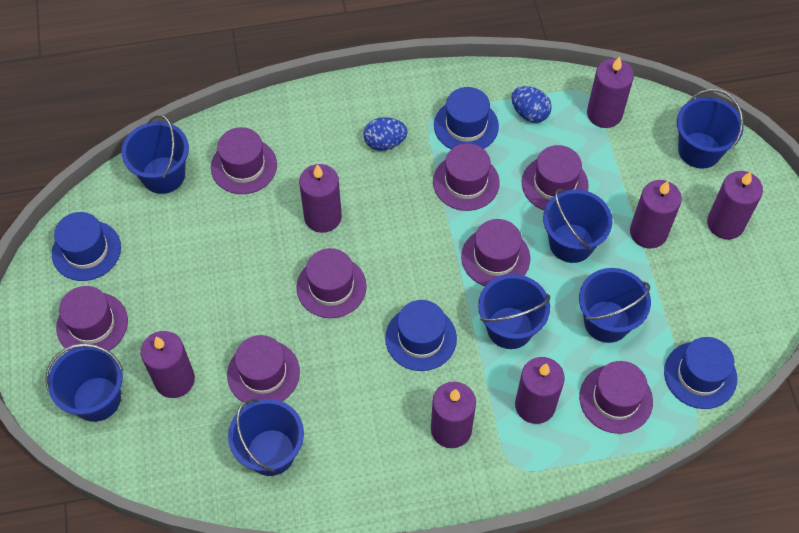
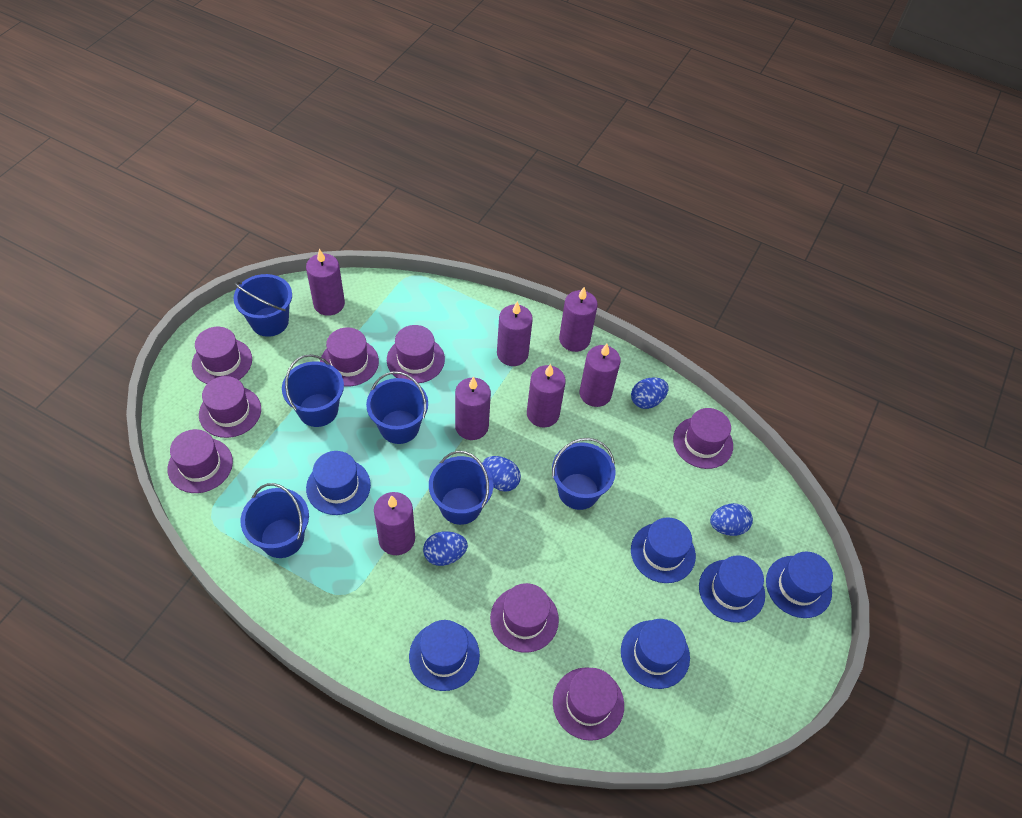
blue bucket: 7 -> 6
blue egg: 2 -> 4
blue hat: 4 -> 6

